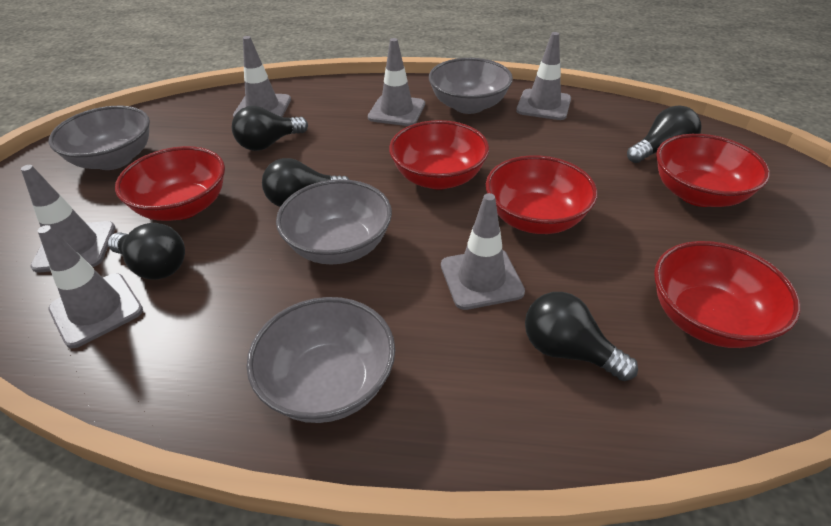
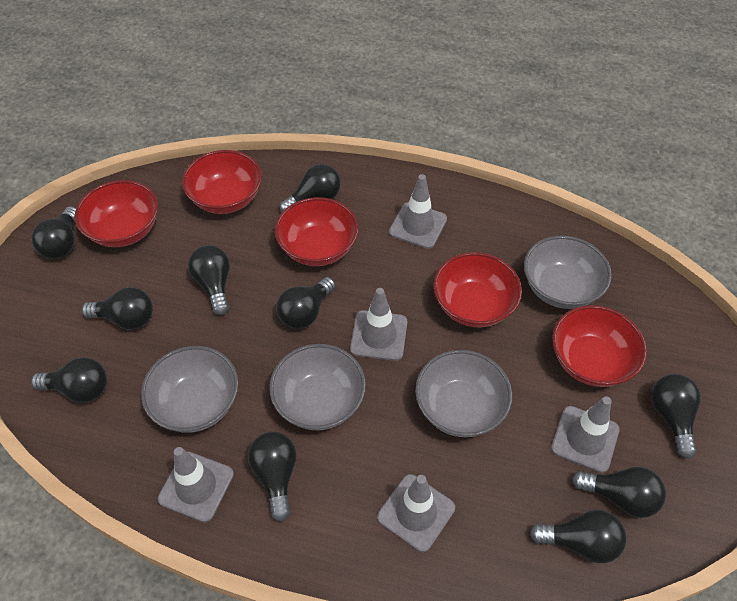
black light bulb: 5 -> 10
grey traffic cone: 6 -> 5

